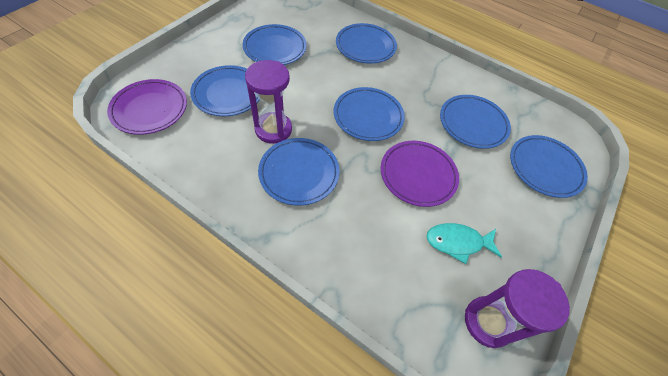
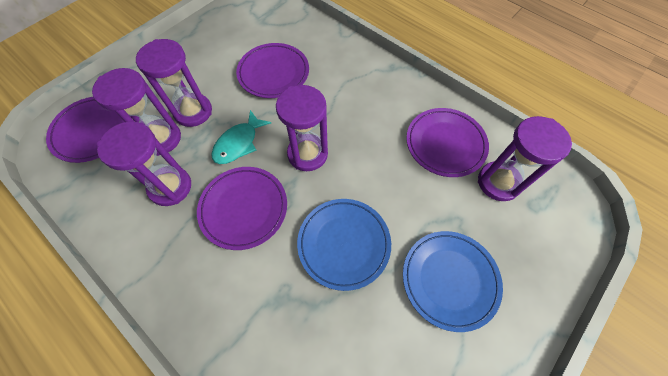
blue plate: 7 -> 2
purple hourglass: 2 -> 5
purple plate: 2 -> 4

